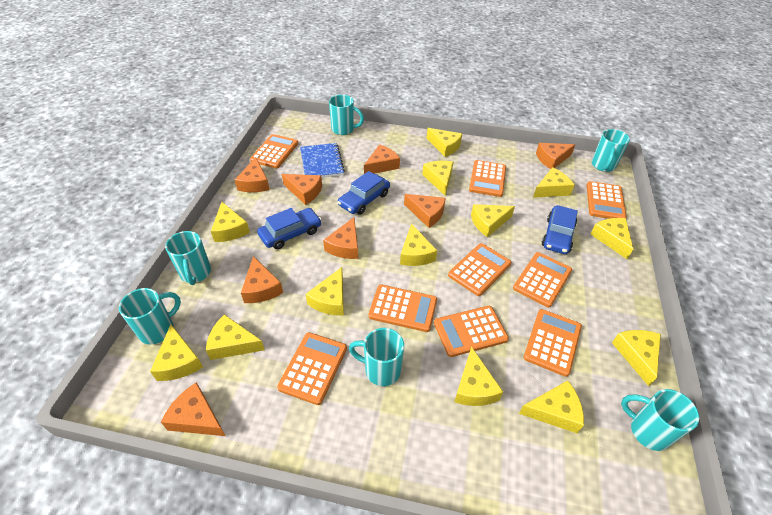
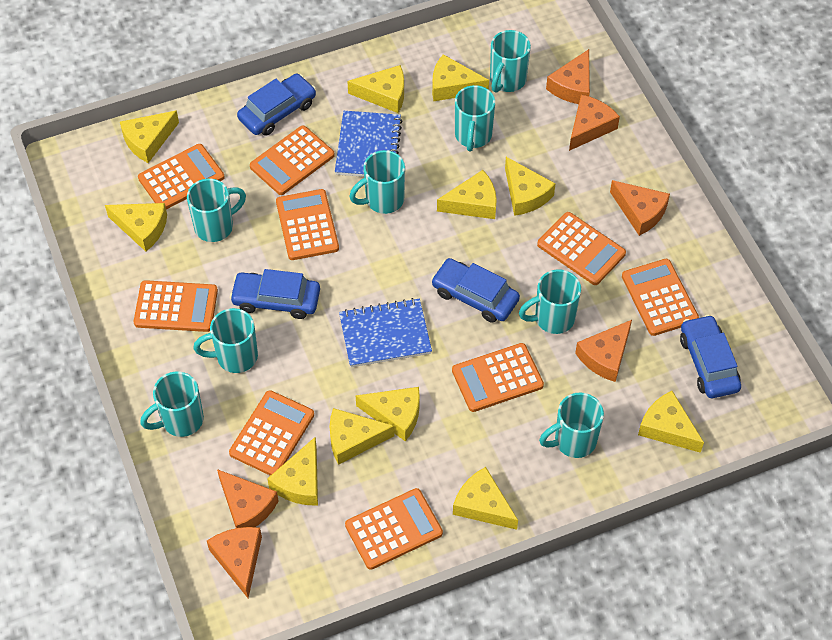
blue car: 3 -> 4
blue notebook: 1 -> 2
orange cheese: 8 -> 6
turquoise mug: 6 -> 8
yellow cheese: 13 -> 11

